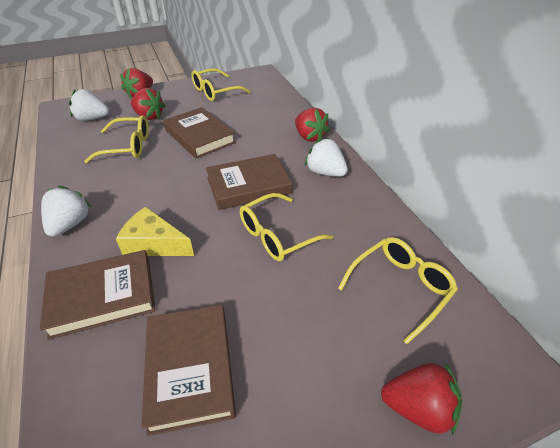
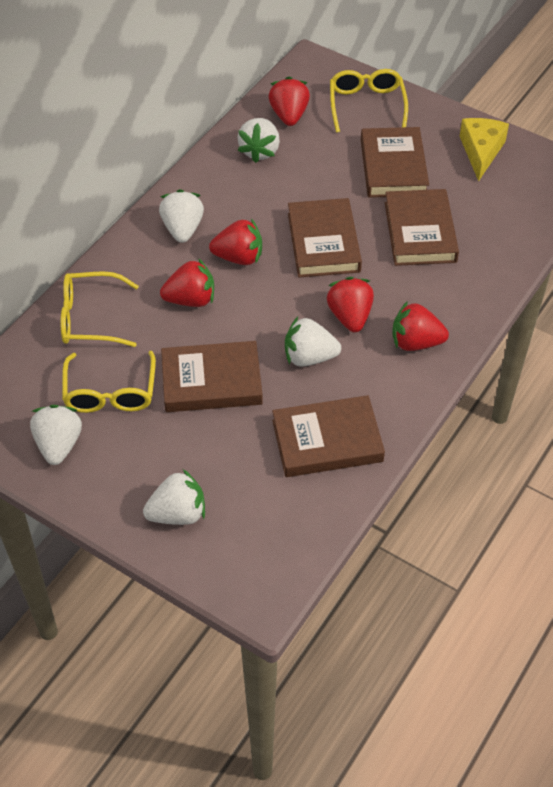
brown book: 4 -> 5
red strawberry: 4 -> 5
white strawberry: 3 -> 5
yellow glasses: 4 -> 3

